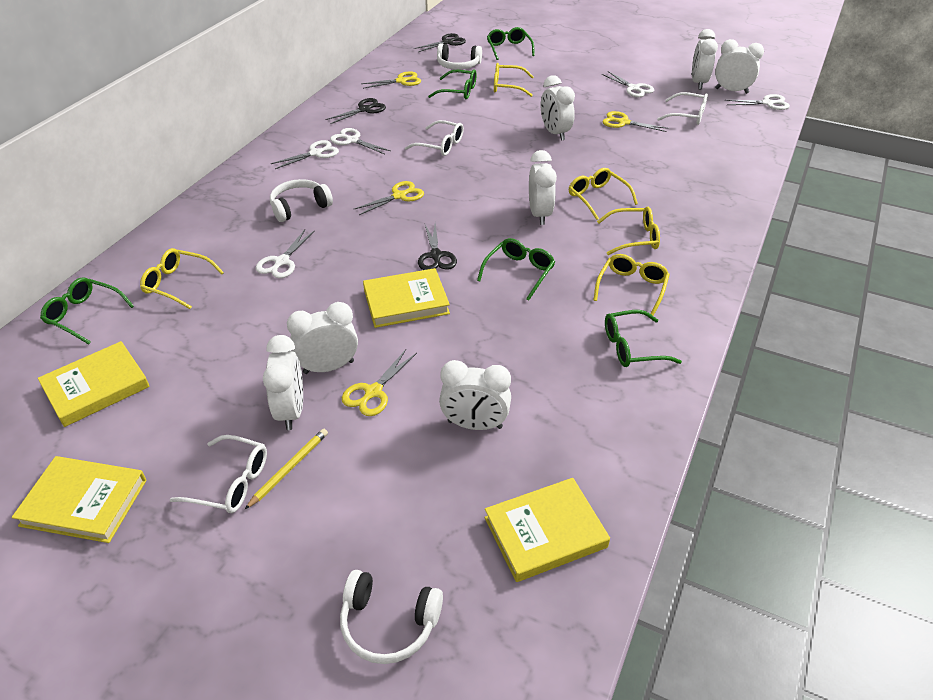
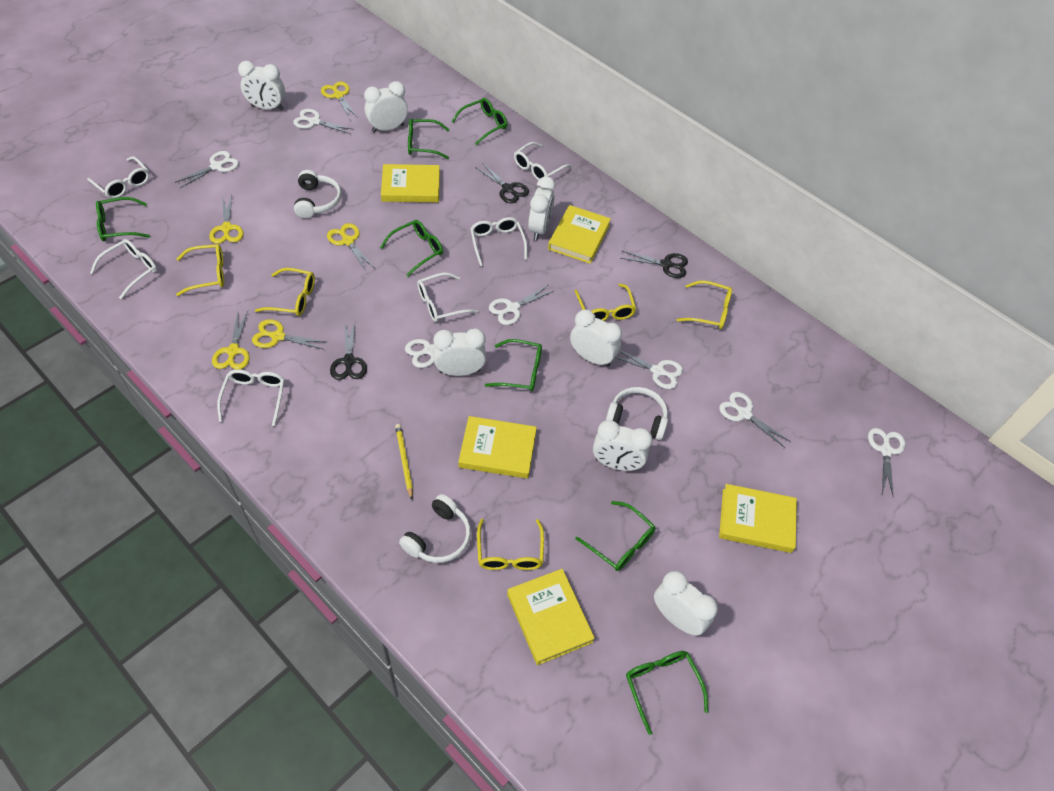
green glasses: 5 -> 7
white glasses: 3 -> 6
white scissors: 5 -> 7
yellow book: 4 -> 5
yellow scissors: 4 -> 5

